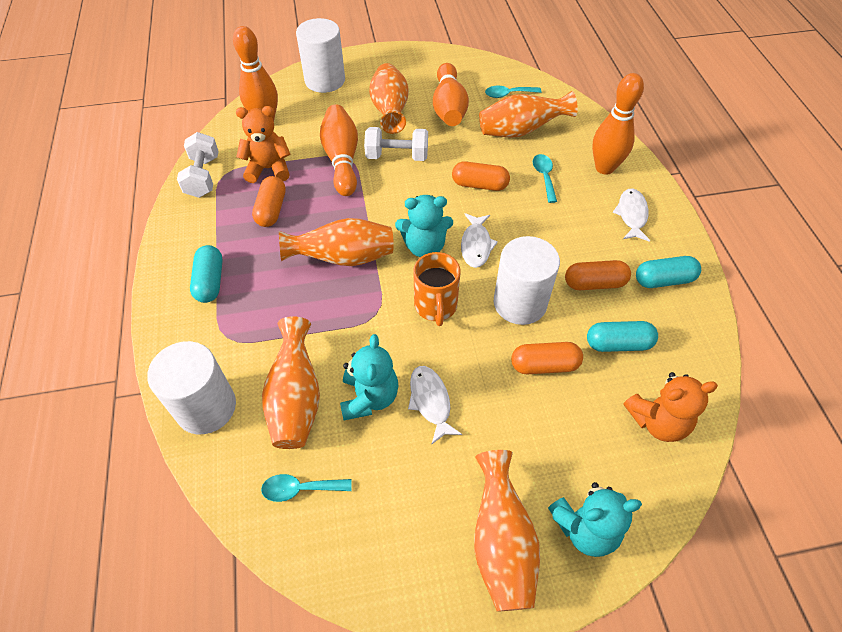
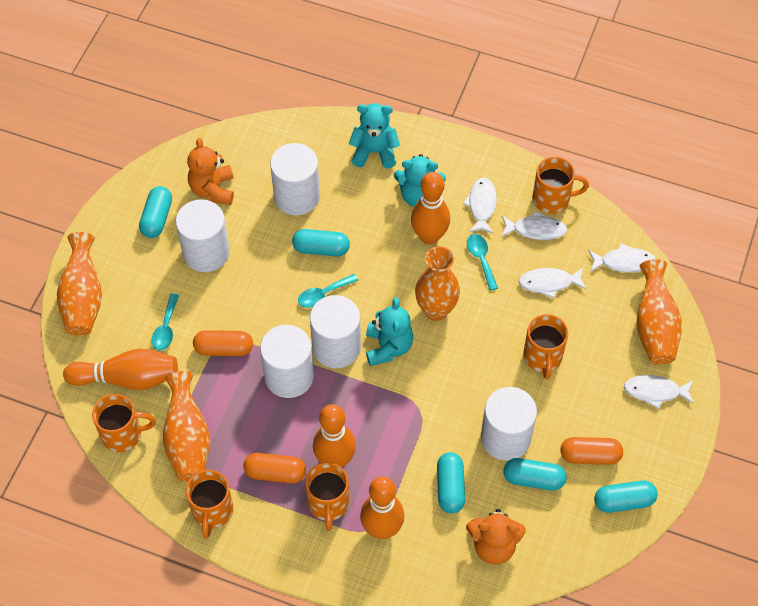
orange capsule: 4 -> 3
orange mug: 1 -> 5
orange vase: 5 -> 4
turquoise capsule: 3 -> 5
white cylinder: 3 -> 5
white dumbbell: 2 -> 0
white fish: 3 -> 5

